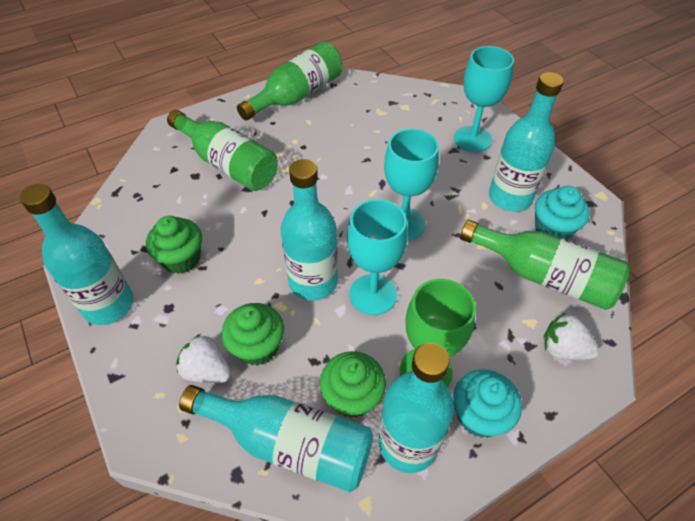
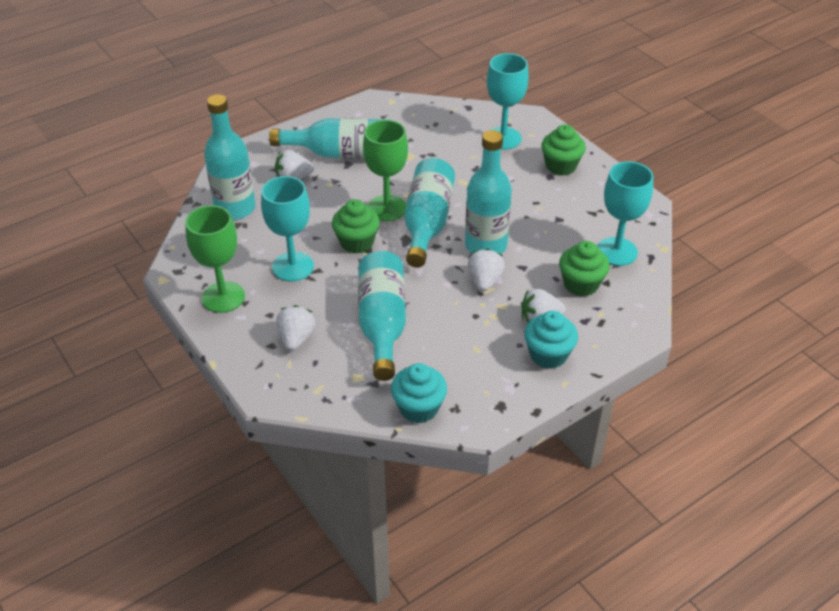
green bottle: 3 -> 0
green goblet: 1 -> 2
white strawberry: 2 -> 4

